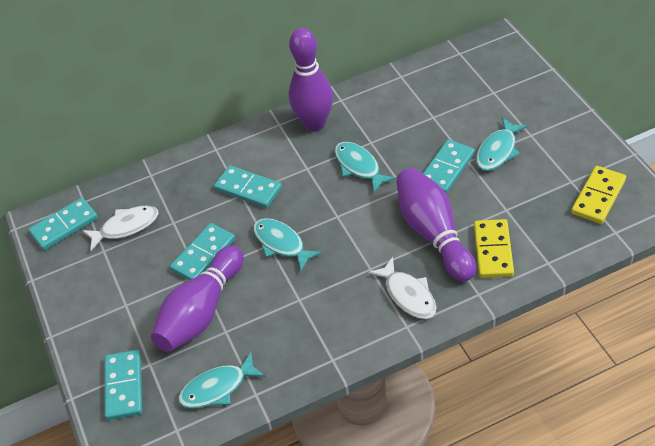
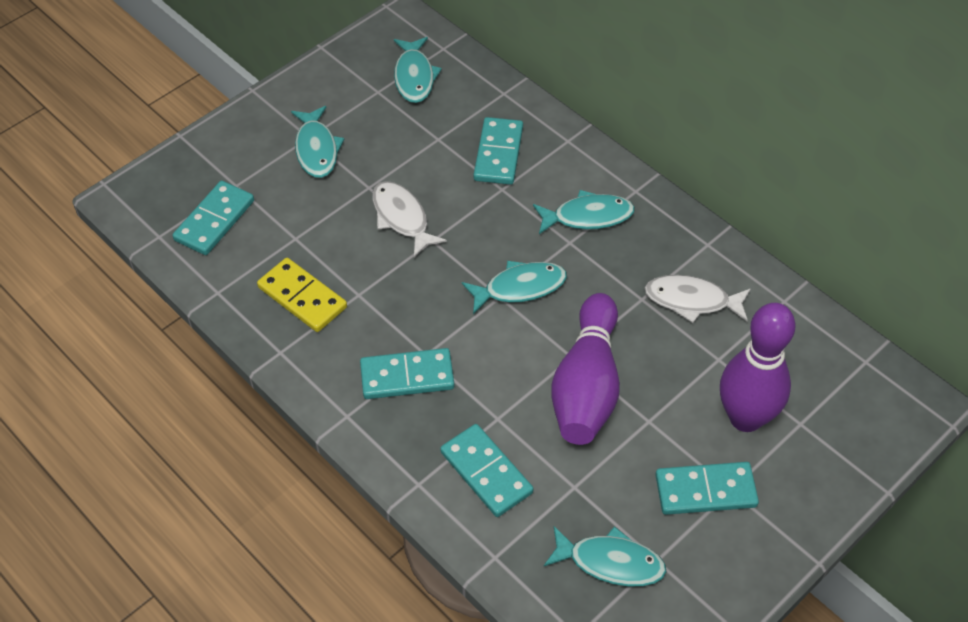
purple bowling pin: 3 -> 2
turquoise fish: 4 -> 5
yellow domino: 2 -> 1

